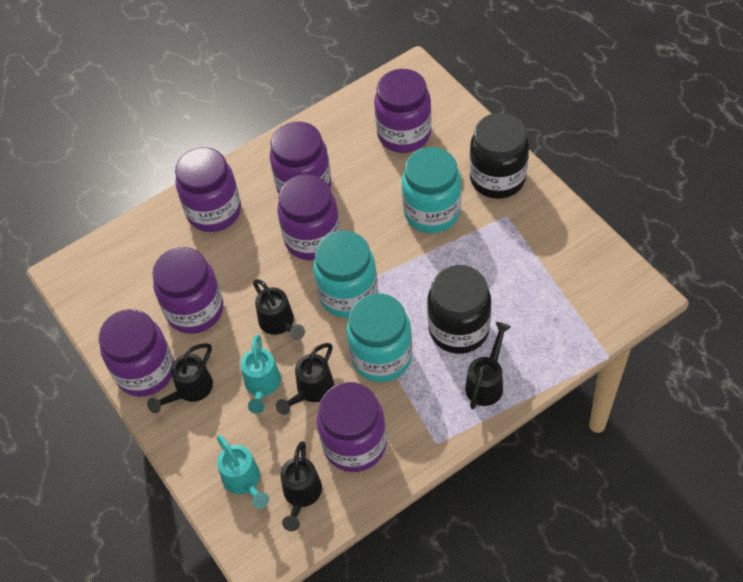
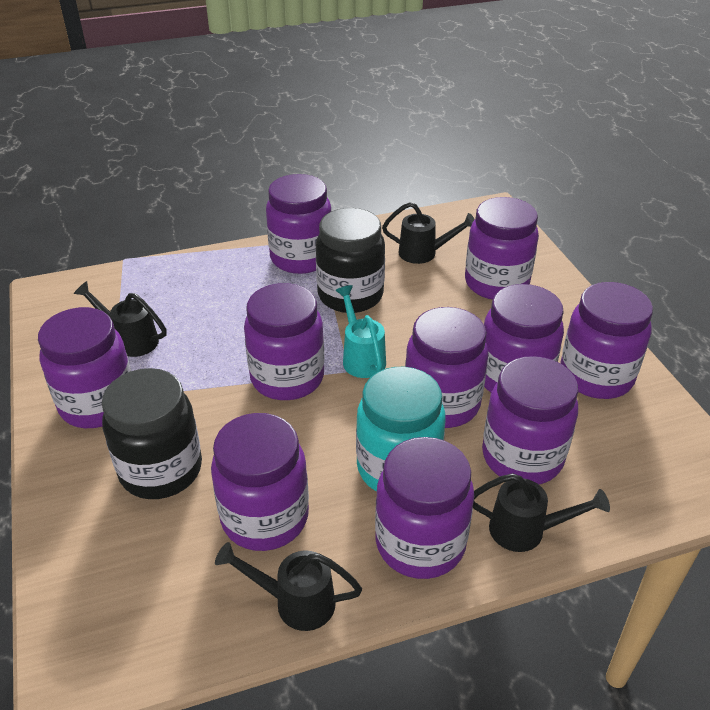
black watering can: 5 -> 4
purple jar: 7 -> 10
turquoise jar: 3 -> 1
turquoise watering can: 2 -> 1

